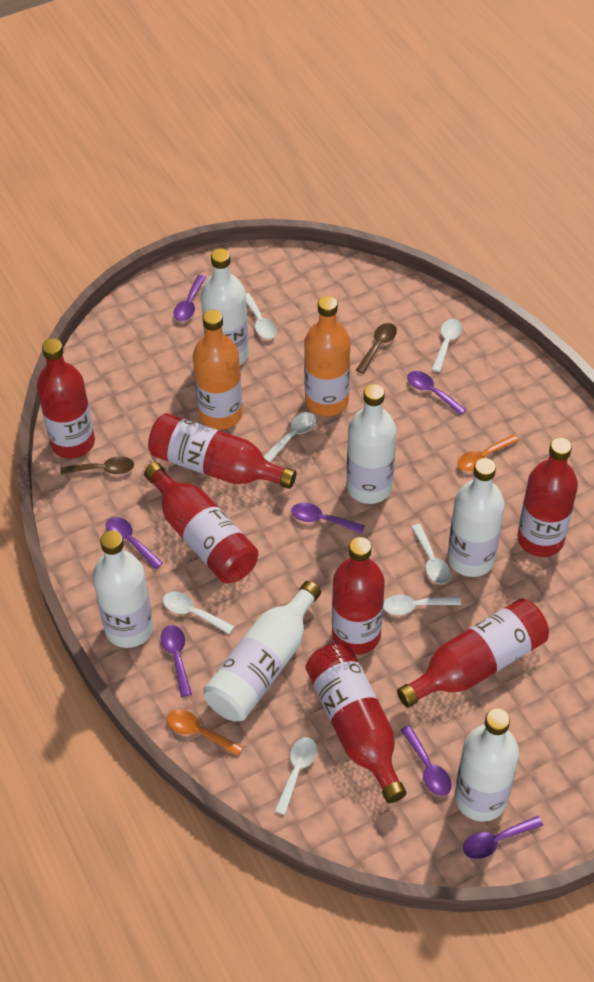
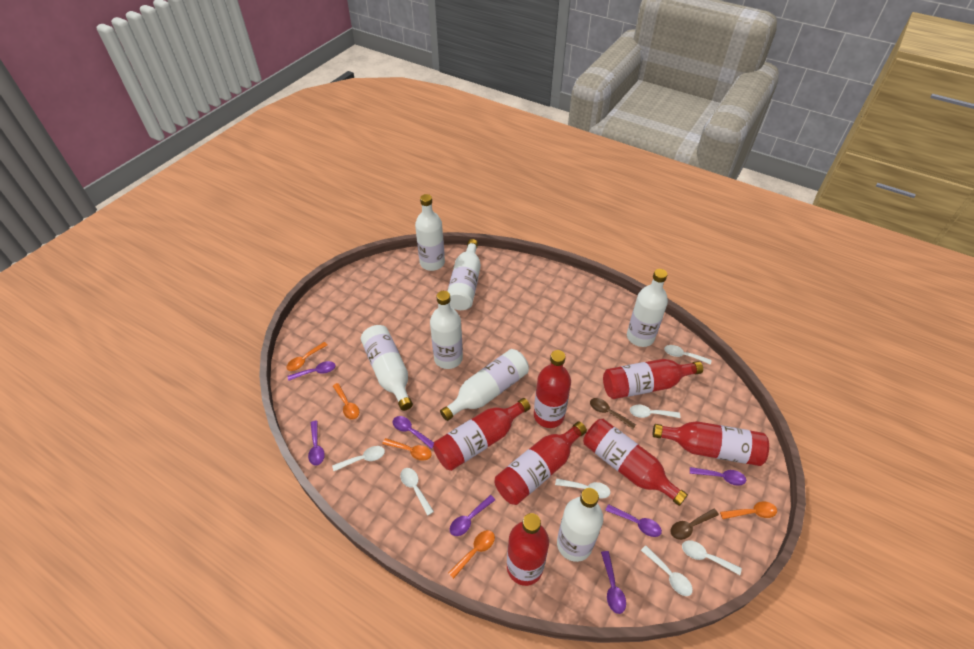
orange bottle: 2 -> 0
orange spoon: 2 -> 5
white bottle: 6 -> 7

